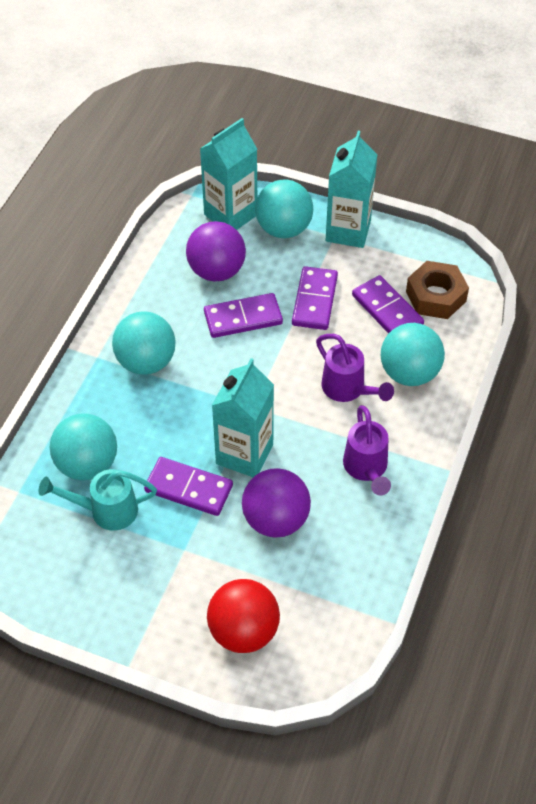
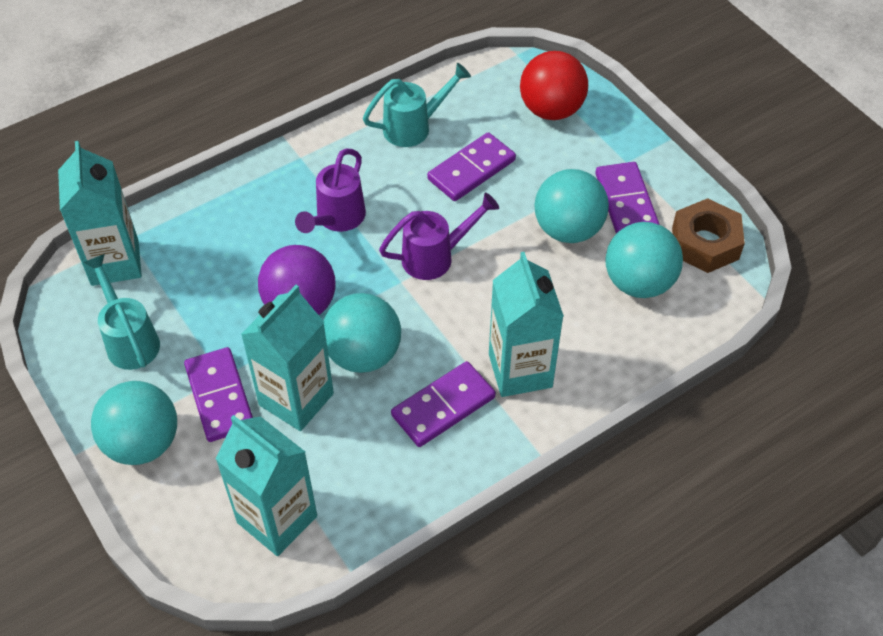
purple ball: 2 -> 1
turquoise carton: 3 -> 4
turquoise watering can: 1 -> 2

